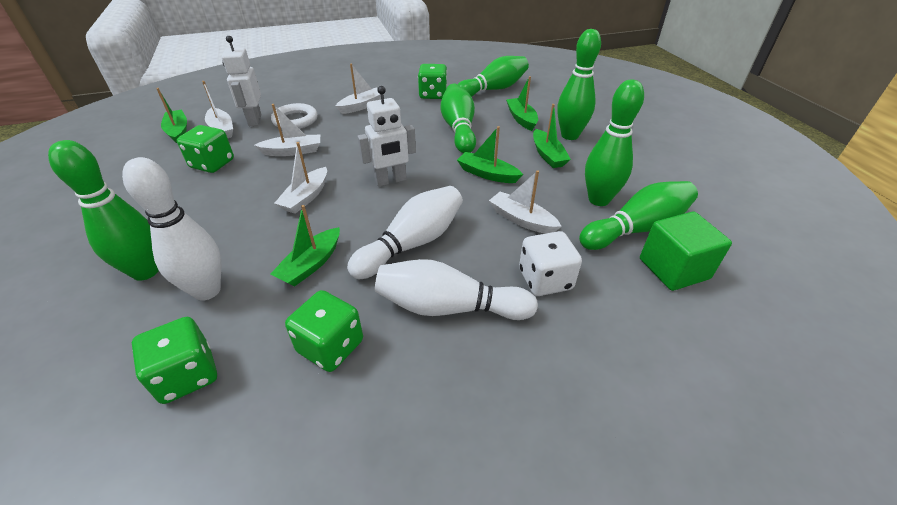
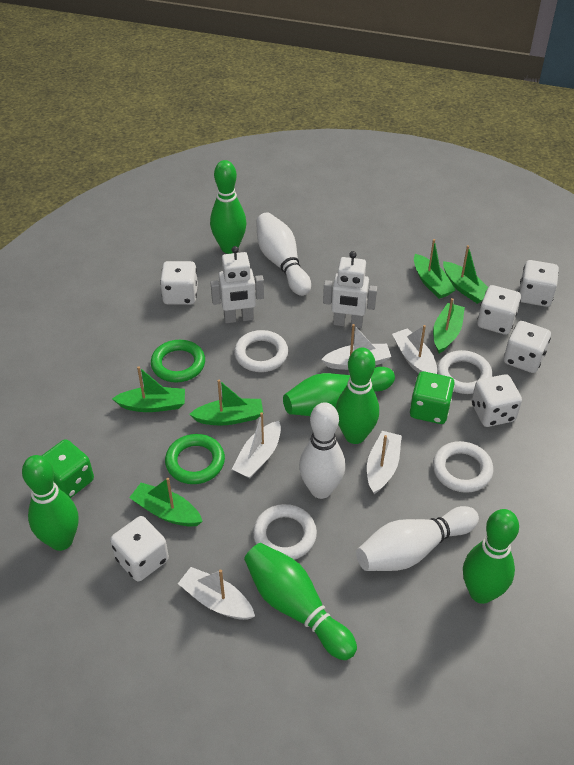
green boat: 5 -> 6
green cube: 1 -> 0
green dice: 4 -> 2
green ring: 0 -> 2
white dice: 1 -> 6
white ring: 1 -> 4

